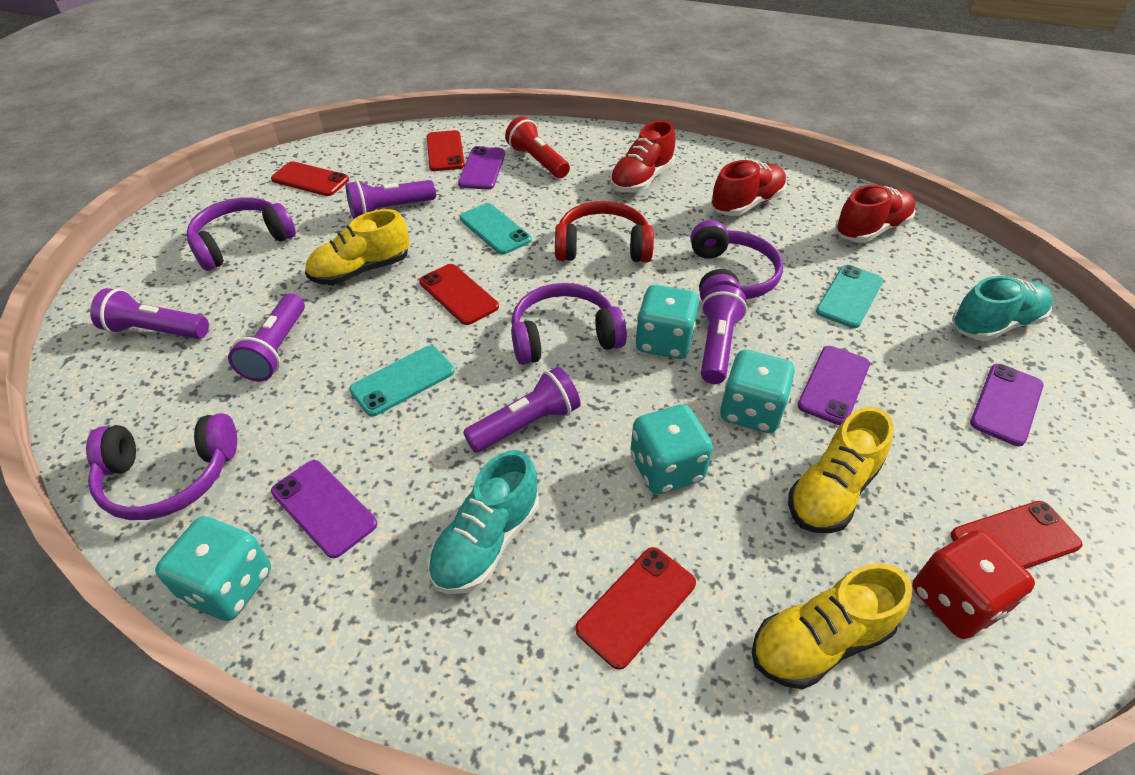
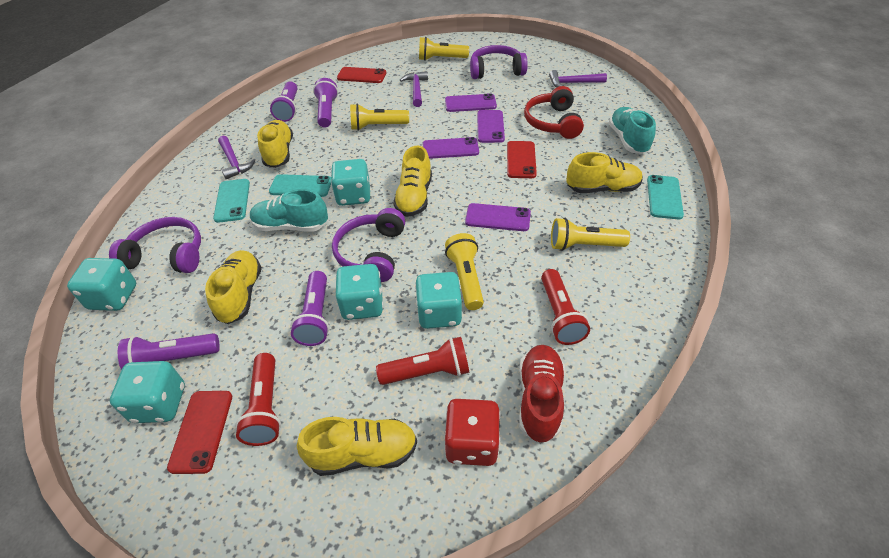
purple flashlight: 5 -> 4
purple hammer: 0 -> 3
purple headphones: 4 -> 3
red flashlight: 1 -> 3
red phone: 5 -> 3
red shoe: 3 -> 1
turquoise dice: 4 -> 5
yellow flashlight: 0 -> 4
yellow shoe: 3 -> 5

